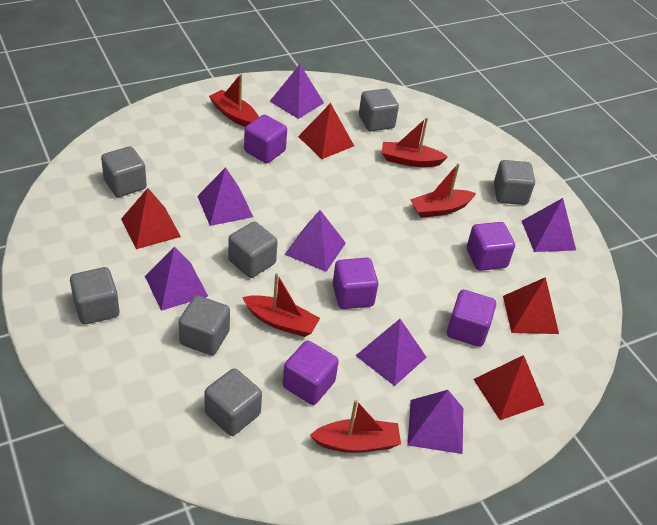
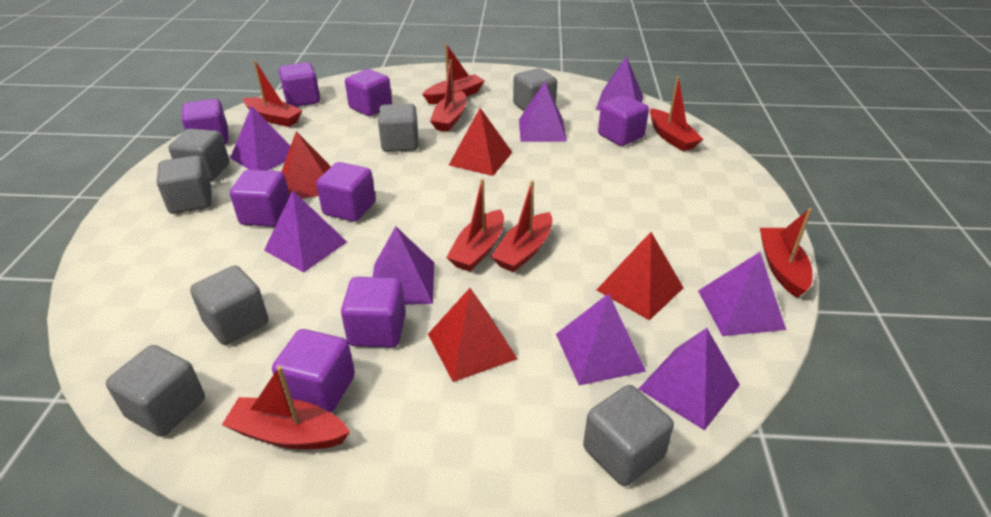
purple cube: 5 -> 8
purple pyramid: 7 -> 8
red boat: 5 -> 8

